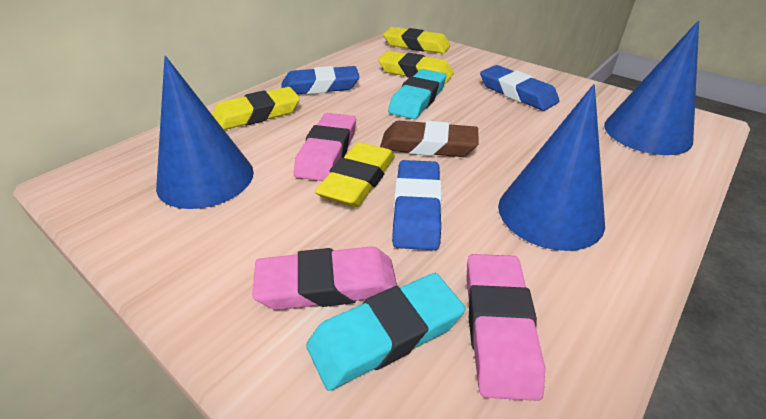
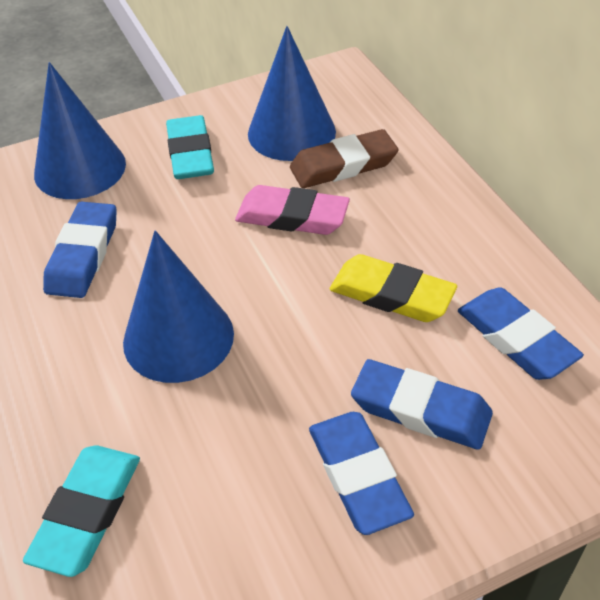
blue eraser: 3 -> 4
pink eraser: 3 -> 1
yellow eraser: 4 -> 1

